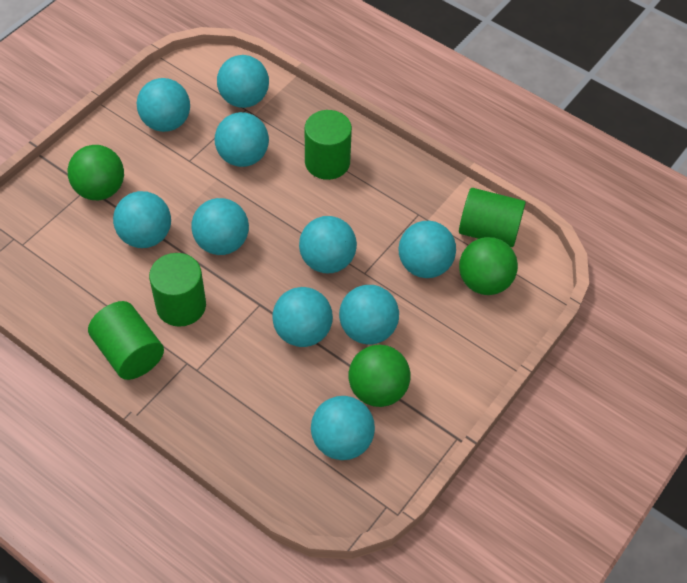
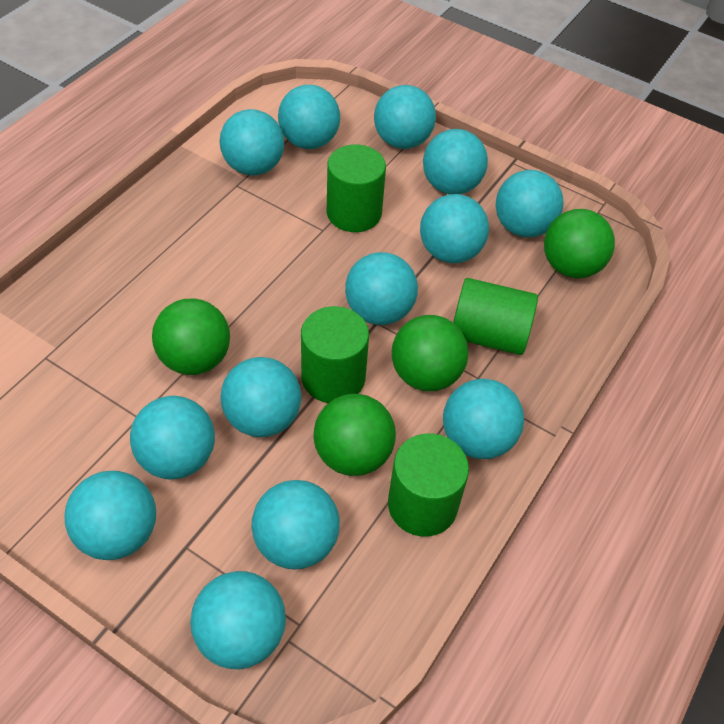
green ball: 3 -> 4
turquoise ball: 10 -> 13

